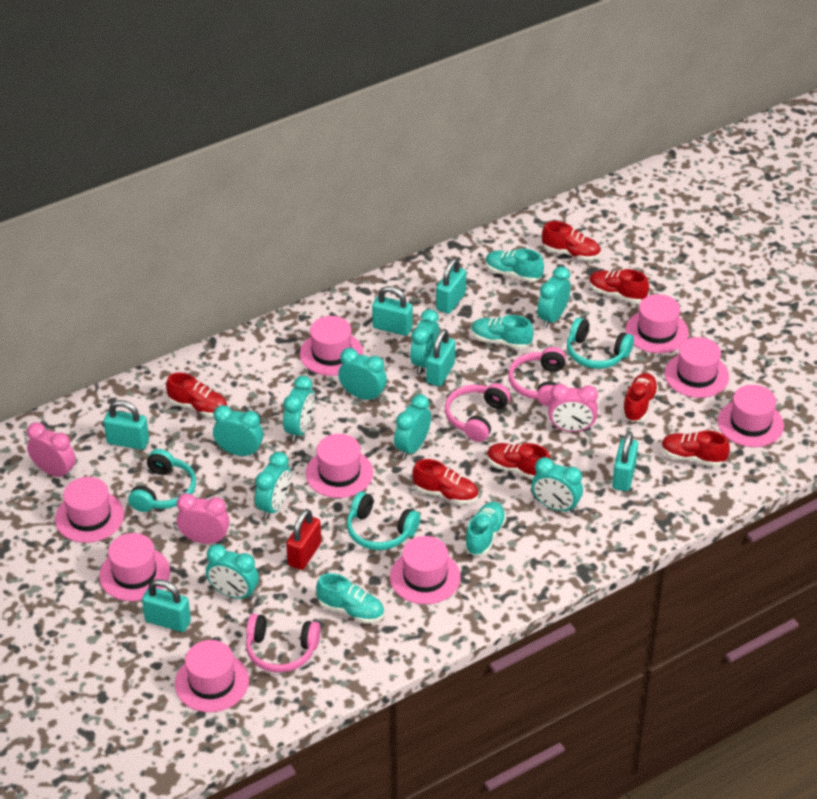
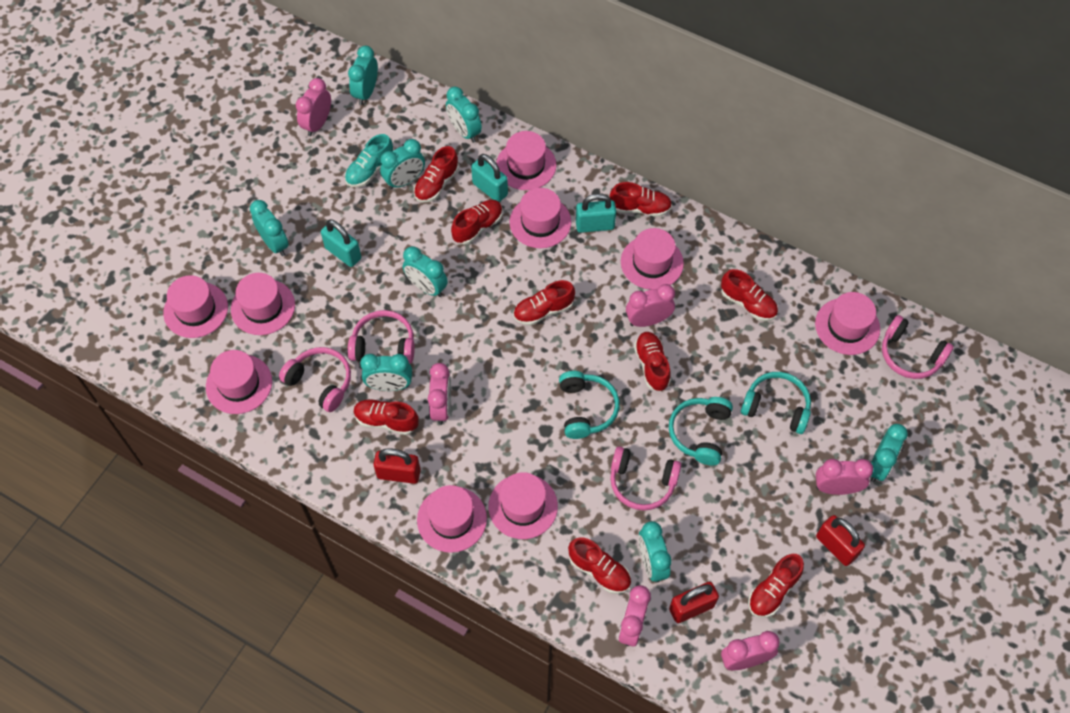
pink clock: 3 -> 6
pink headphones: 3 -> 4
red padlock: 1 -> 3
red shoe: 7 -> 9
turquoise clock: 9 -> 8
turquoise padlock: 6 -> 3
turquoise shoe: 4 -> 1

